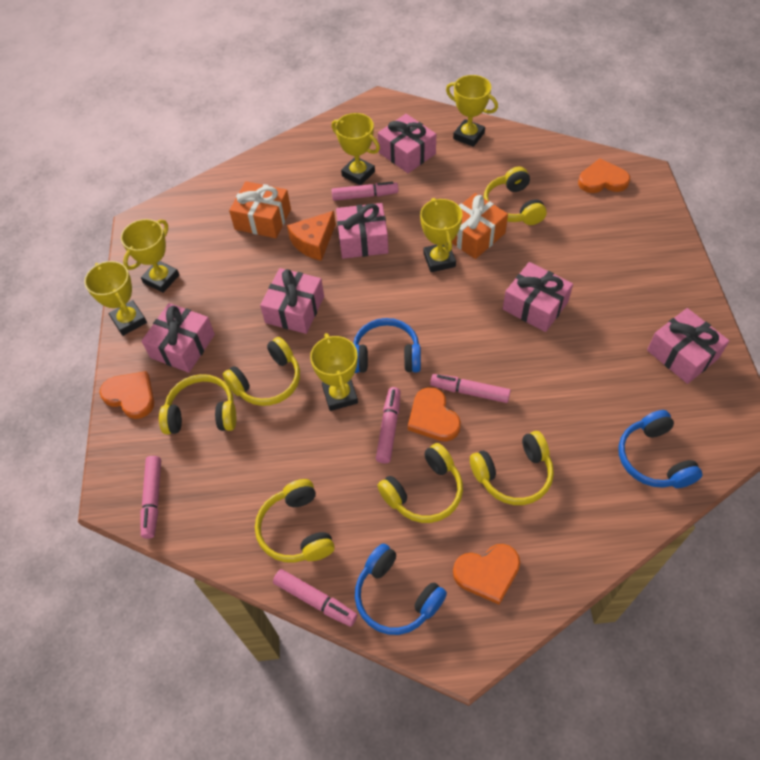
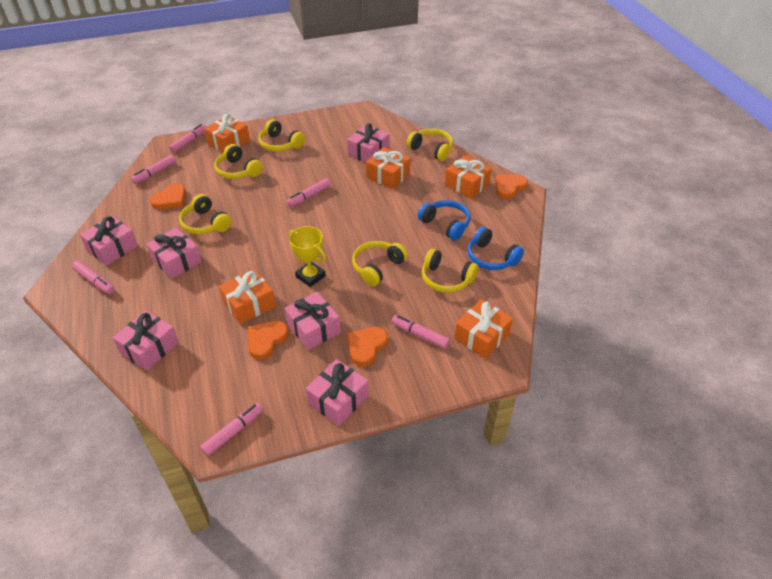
blue headphones: 3 -> 2
orange cheese: 1 -> 0
orange gift: 2 -> 5
pink marker: 5 -> 6
yellow trophy: 6 -> 1

